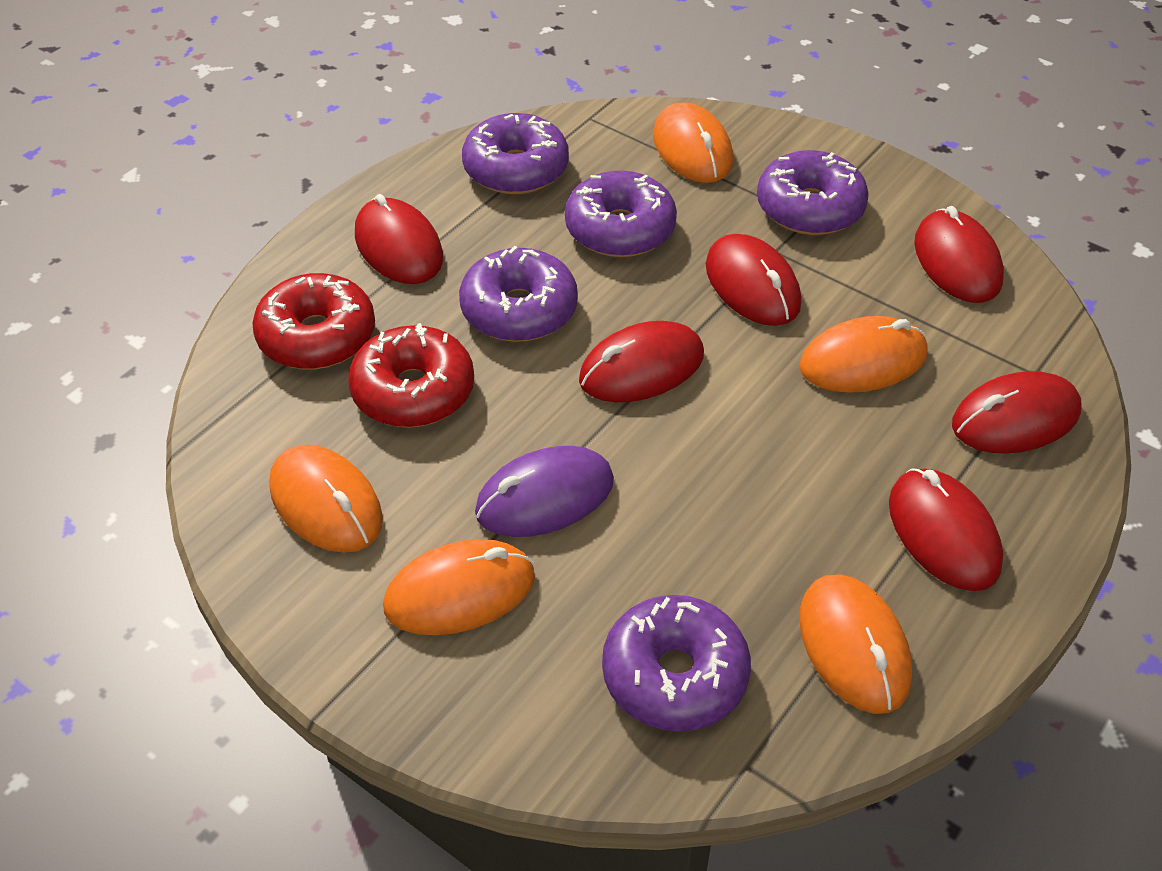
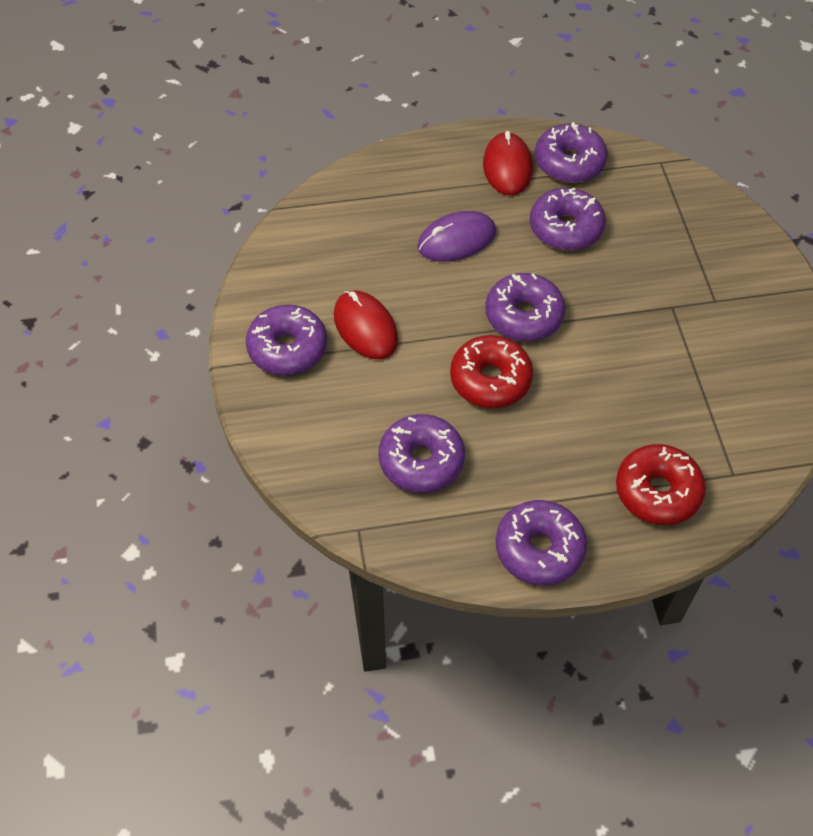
orange mouse: 5 -> 0
purple donut: 5 -> 6
red mouse: 6 -> 2

